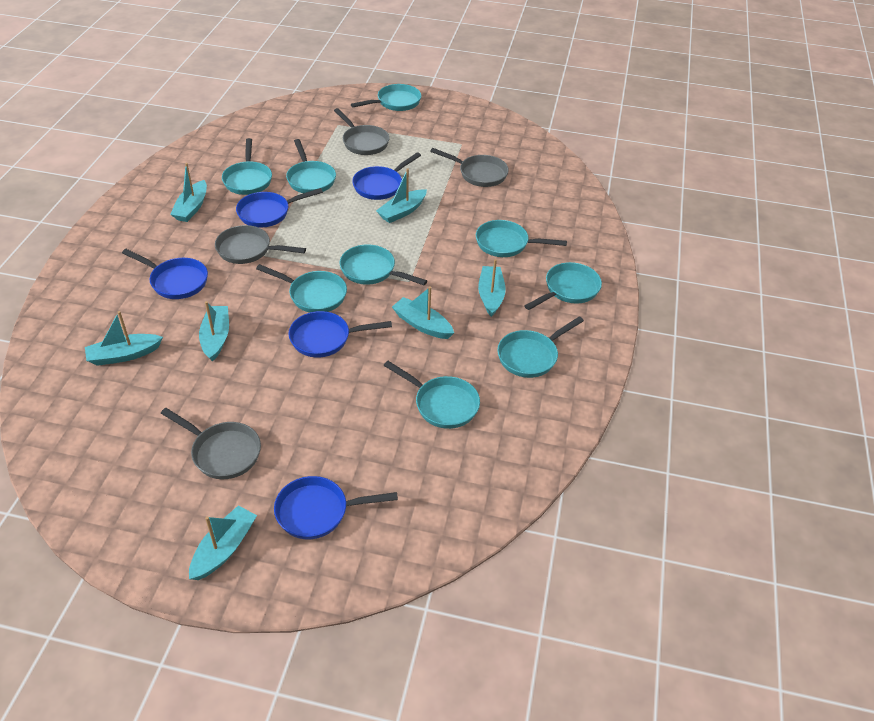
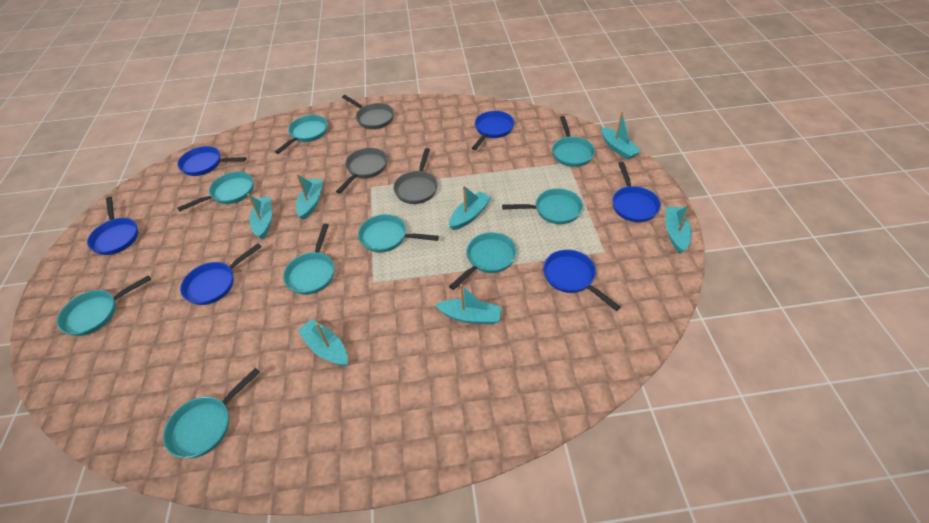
blue pan: 5 -> 6
grey pan: 4 -> 3

